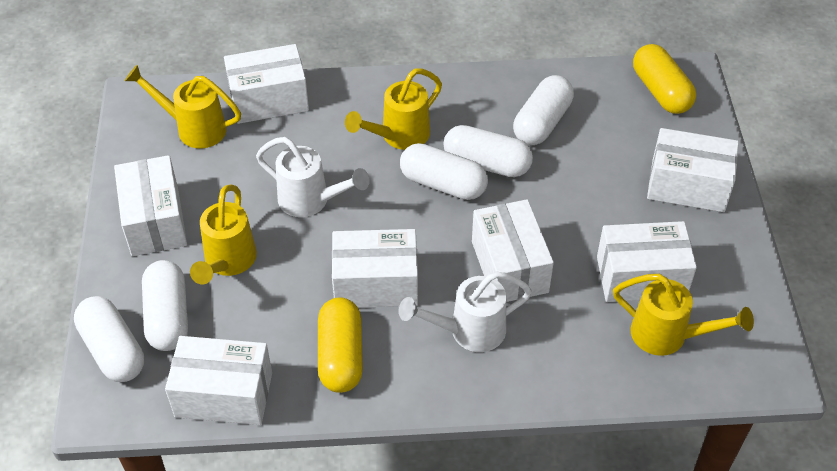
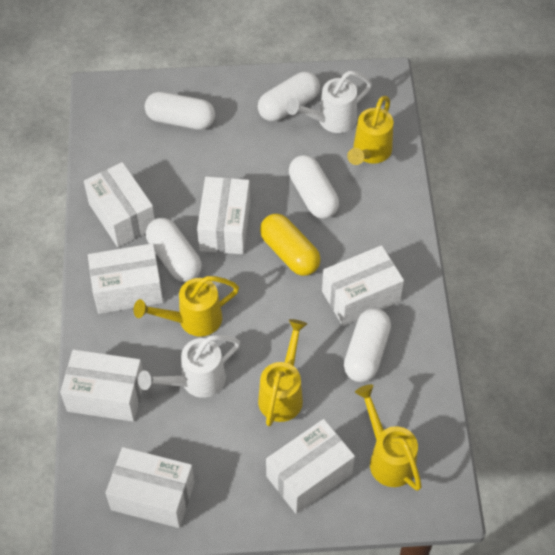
yellow capsule: 2 -> 1

